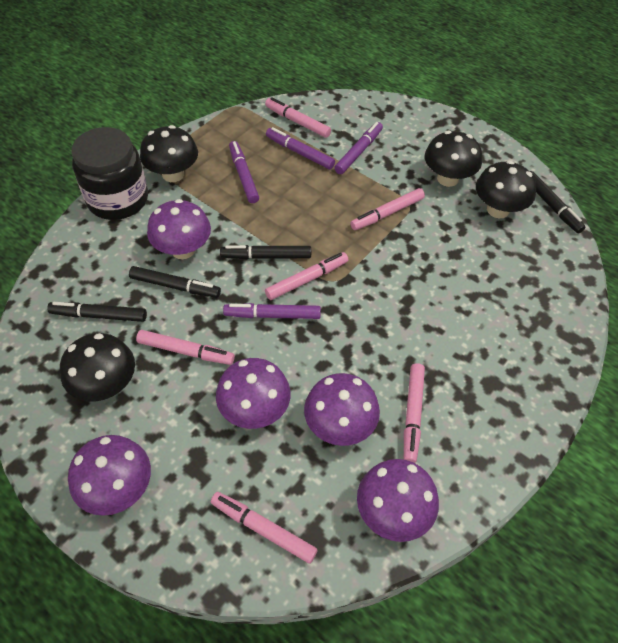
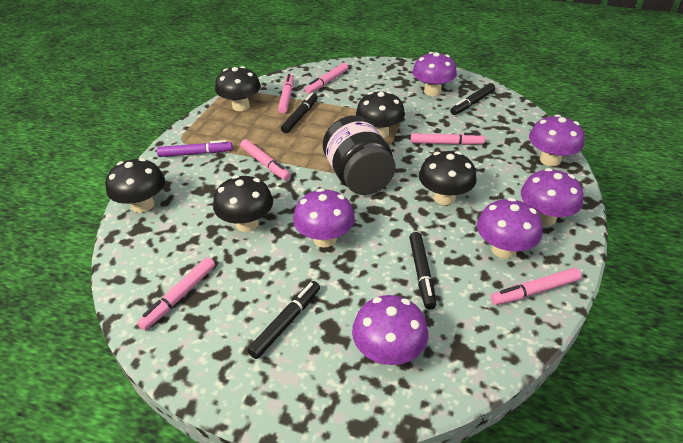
black mushroom: 4 -> 5
purple marker: 4 -> 1
purple mushroom: 5 -> 6

